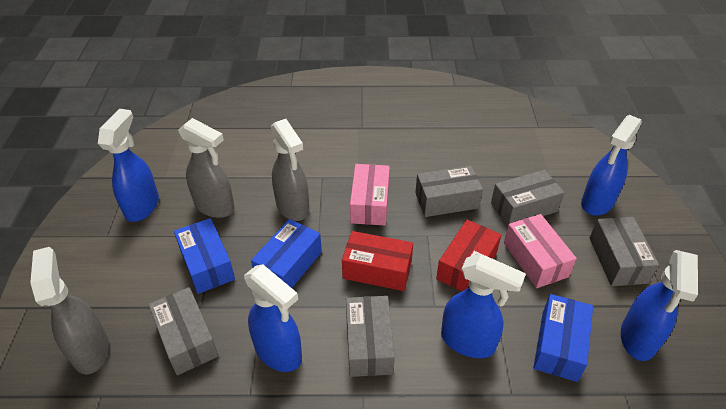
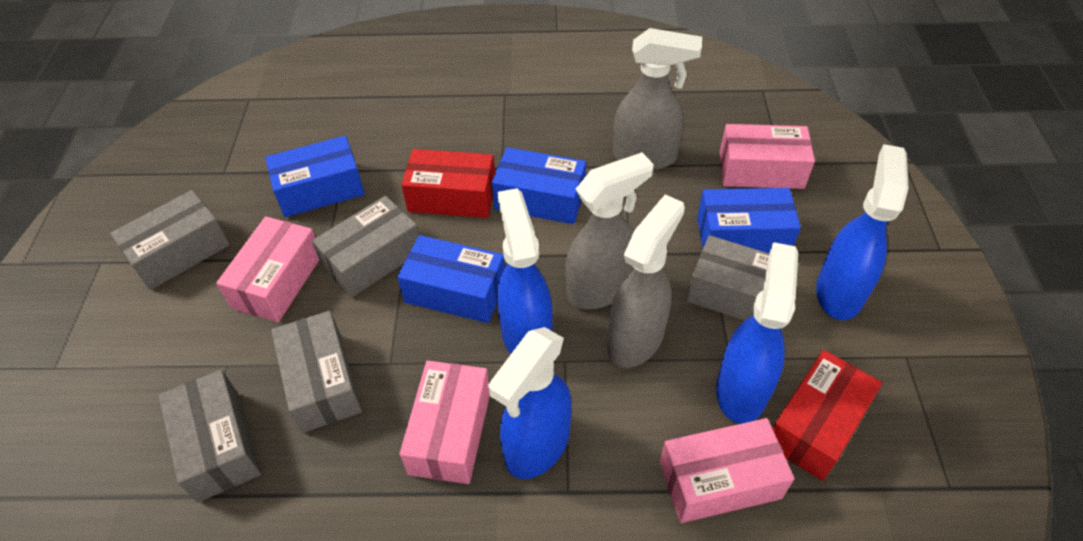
blue box: 3 -> 4
blue spray bottle: 5 -> 4
pink box: 2 -> 4

